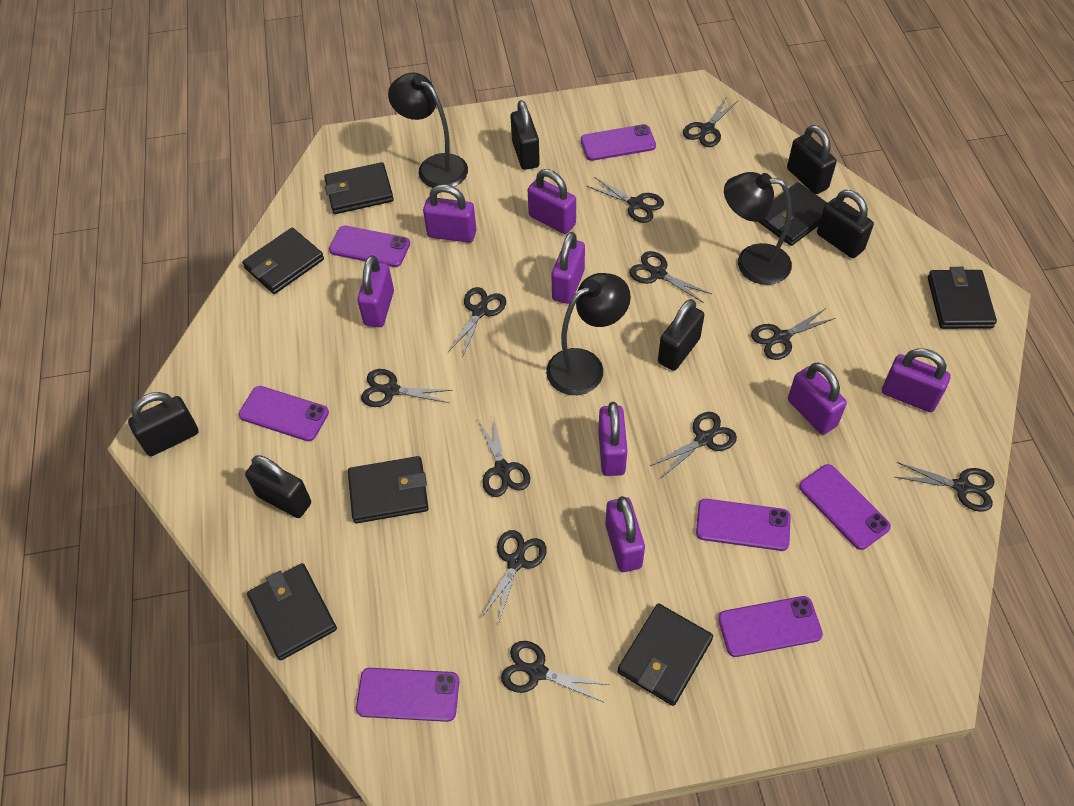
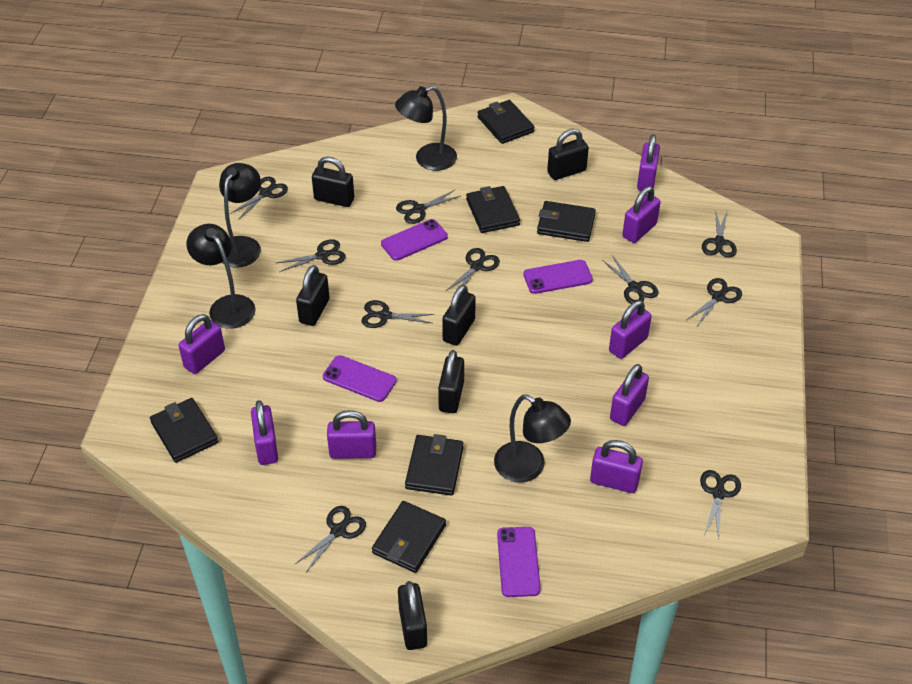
black lamp: 3 -> 4
black scissors: 11 -> 10
black wallet: 7 -> 6
purple phone: 7 -> 4

